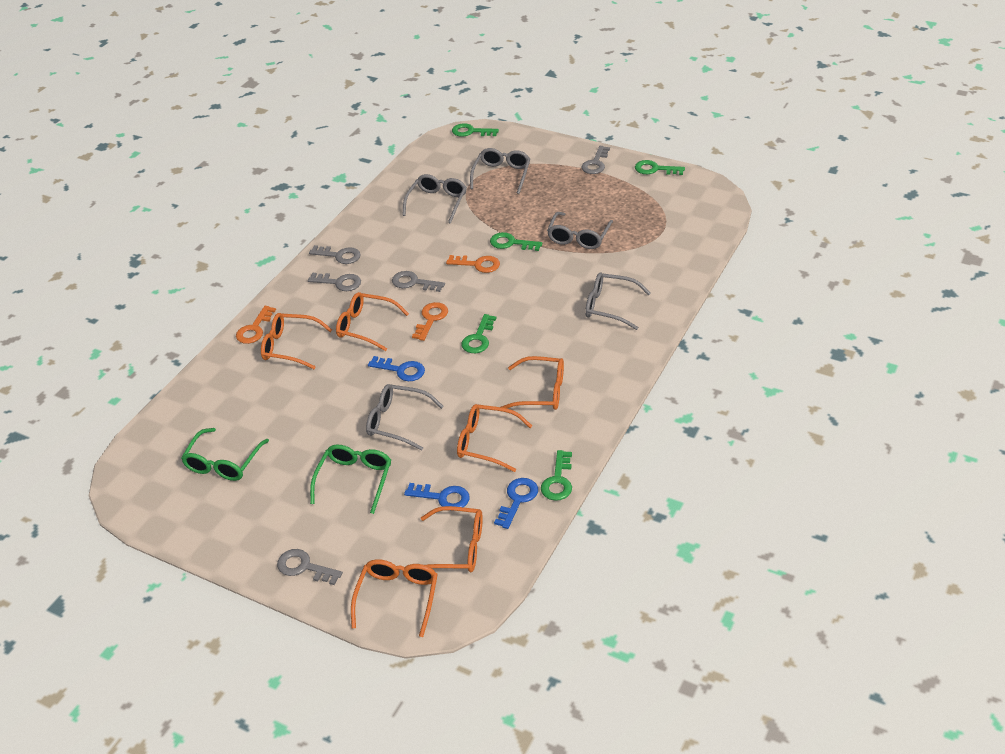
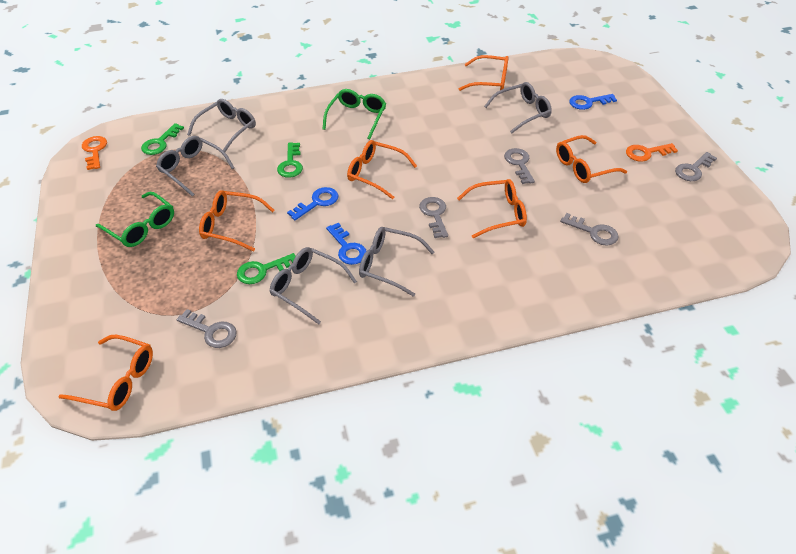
green key: 5 -> 3
orange key: 3 -> 2

